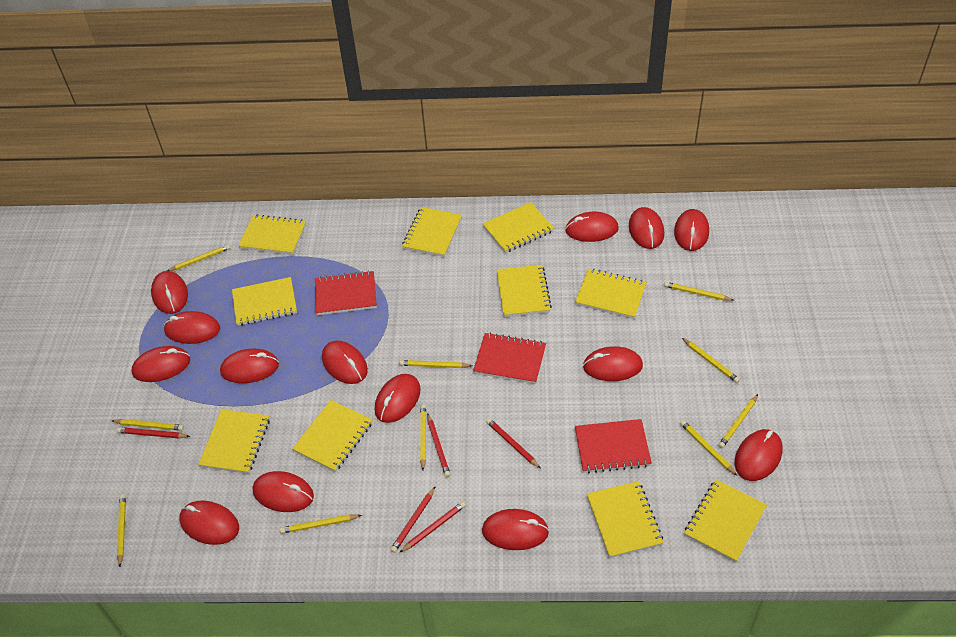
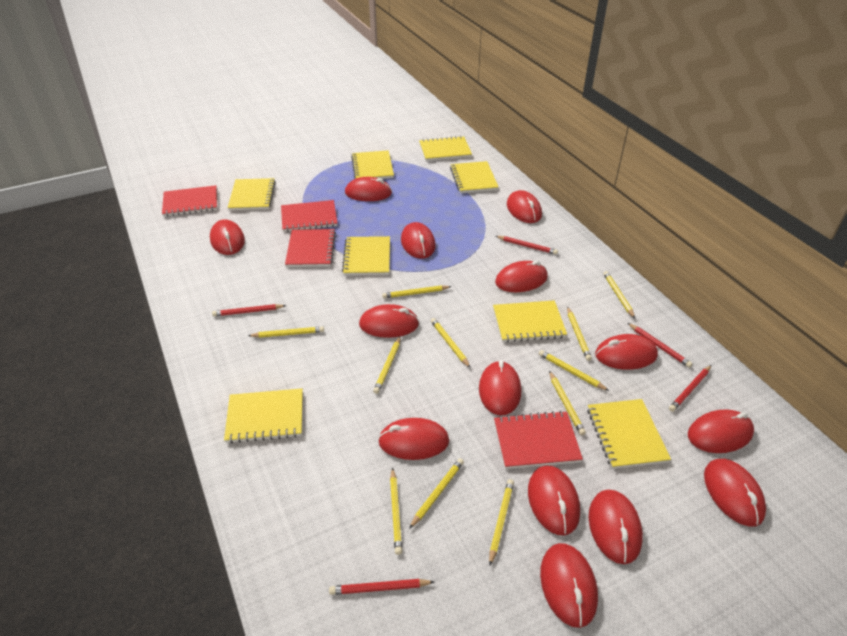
red notebook: 3 -> 4
yellow notebook: 10 -> 8
yellow pencil: 10 -> 11

